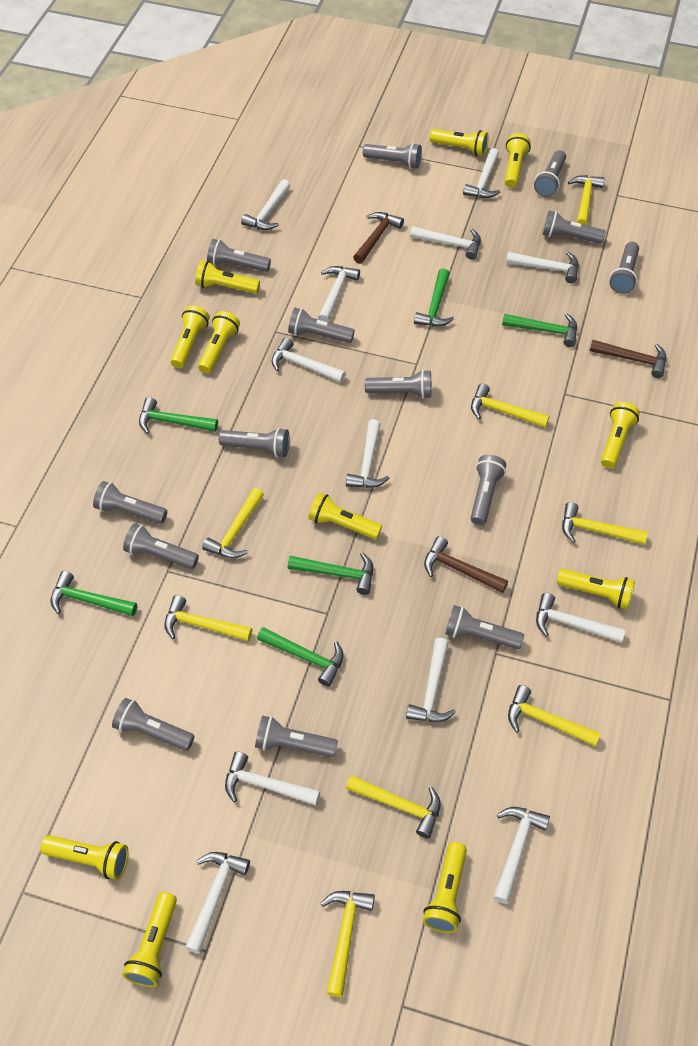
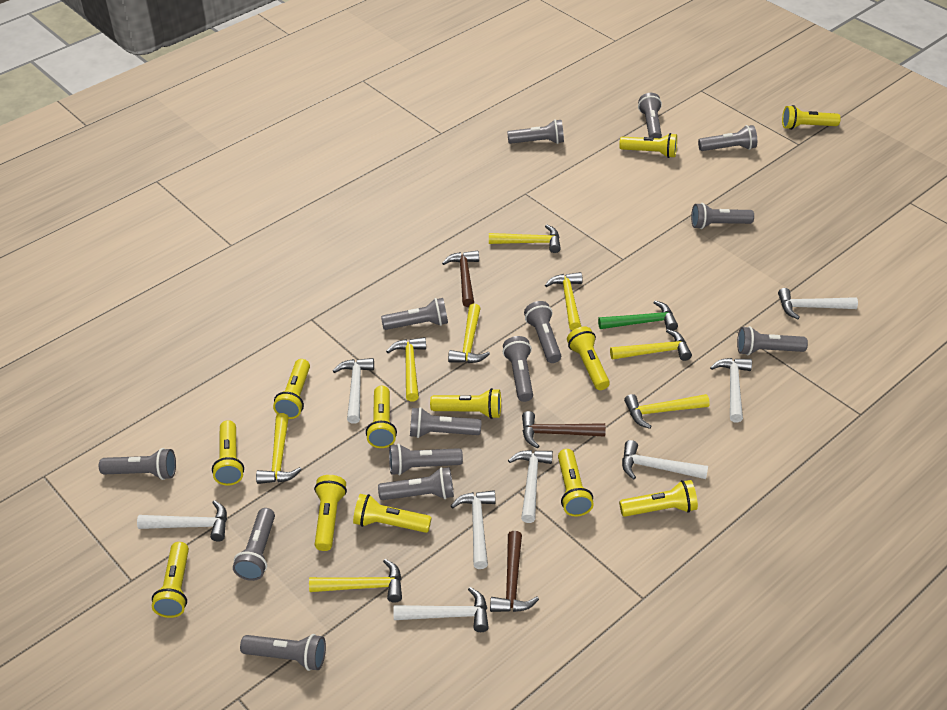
green hammer: 6 -> 1
white hammer: 12 -> 8
yellow flashlight: 11 -> 12

